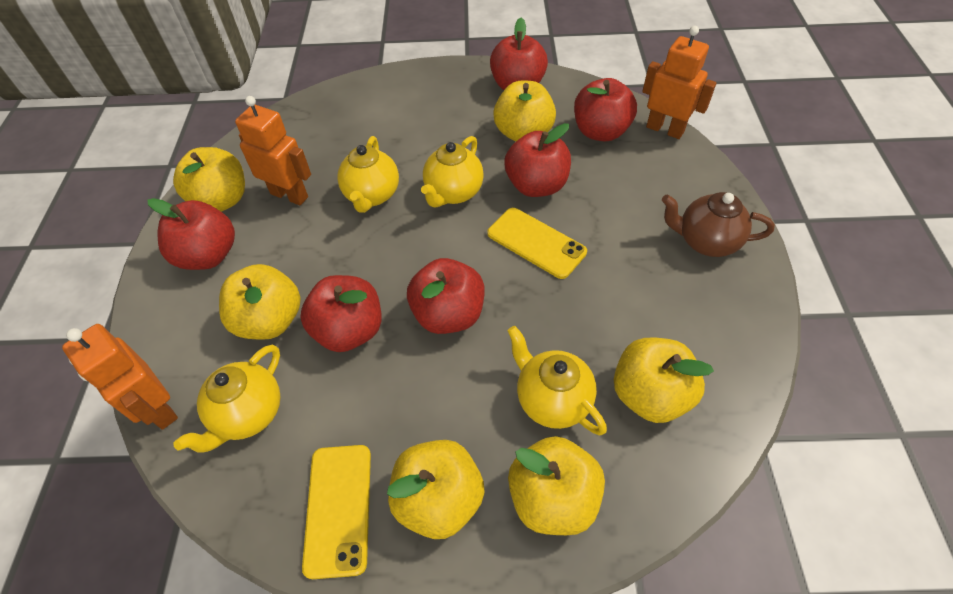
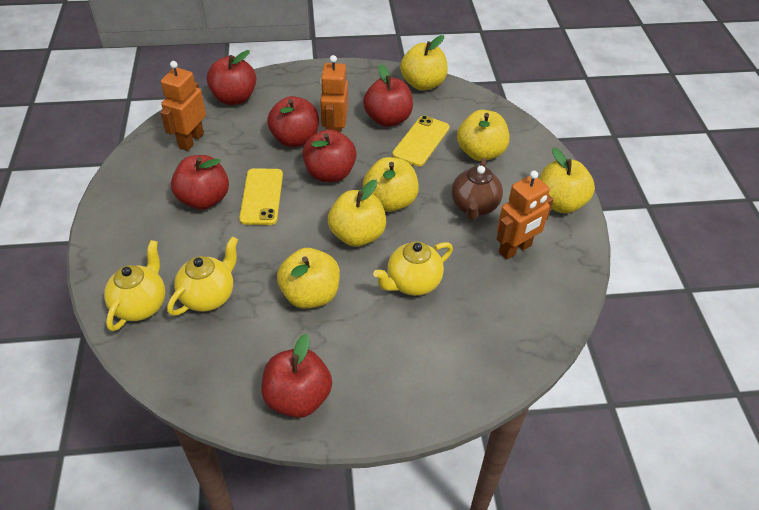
yellow teapot: 4 -> 3

